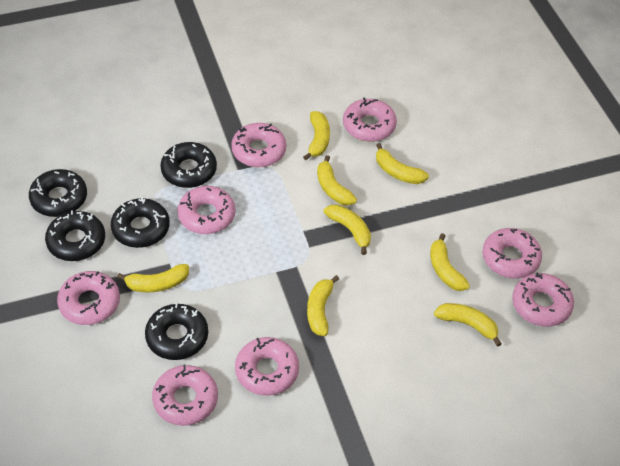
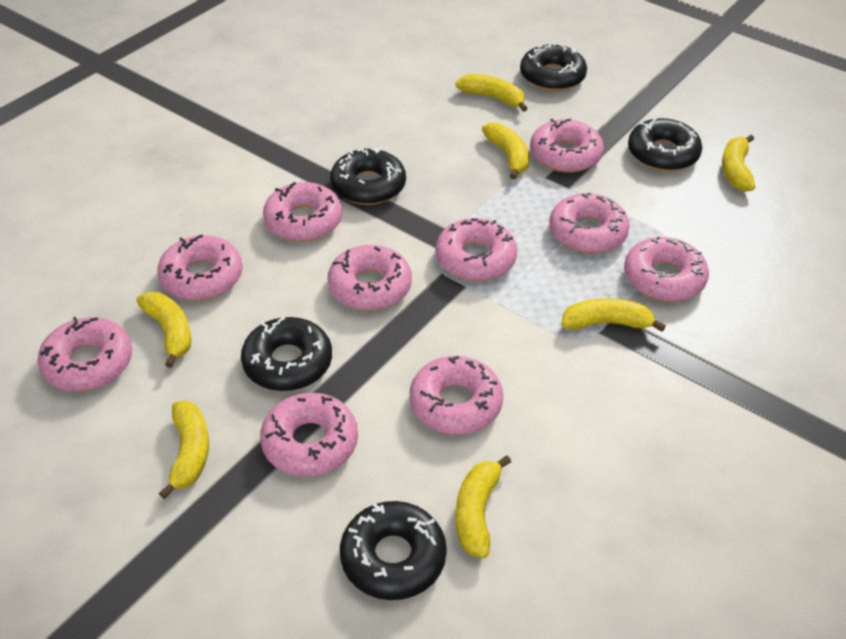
pink donut: 8 -> 10
yellow banana: 8 -> 7

